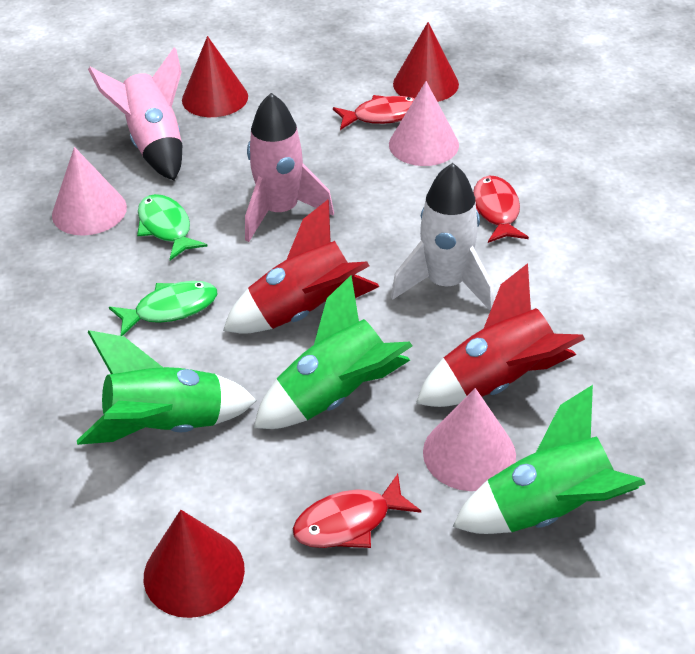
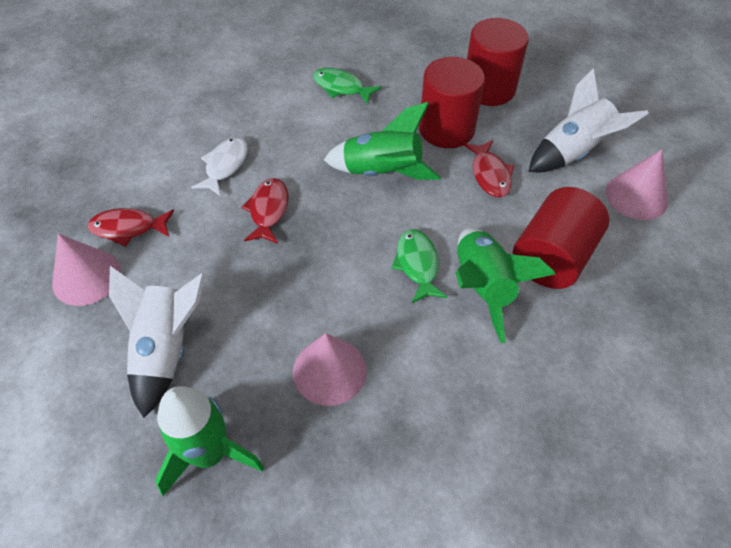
pink rocket: 2 -> 0
red cone: 3 -> 0
red cylinder: 0 -> 3
red rocket: 2 -> 0
white fish: 0 -> 1
white rocket: 1 -> 2

